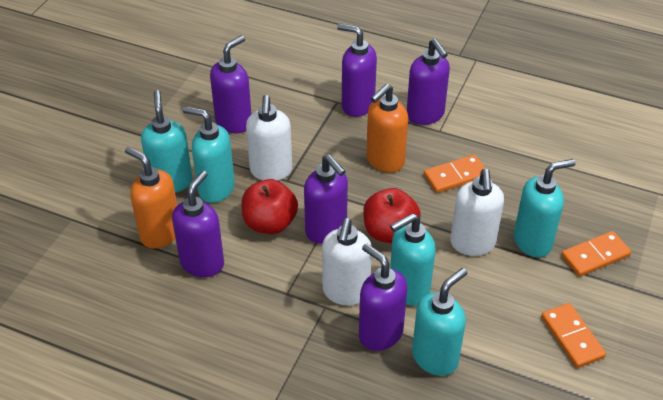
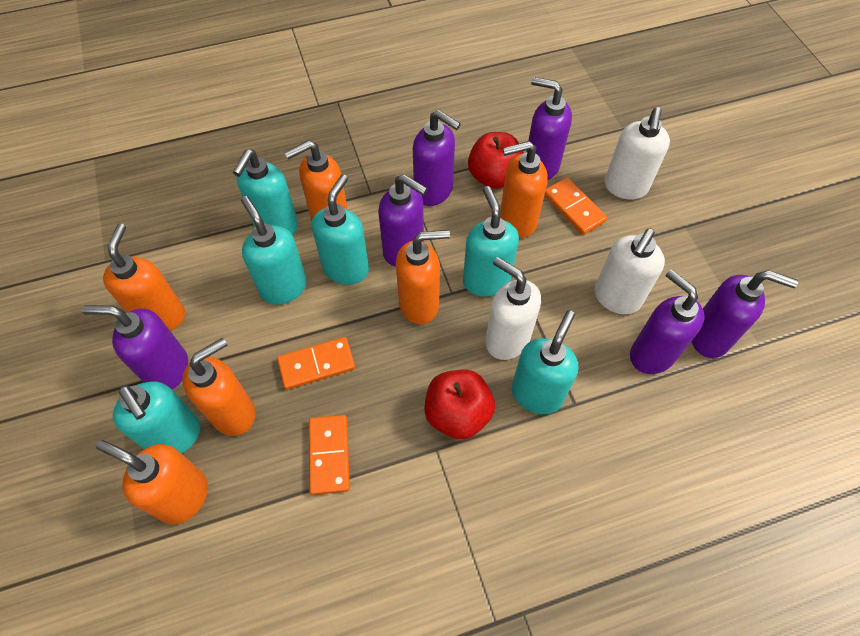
orange soap dispenser: 2 -> 6
turquoise soap dispenser: 5 -> 6

